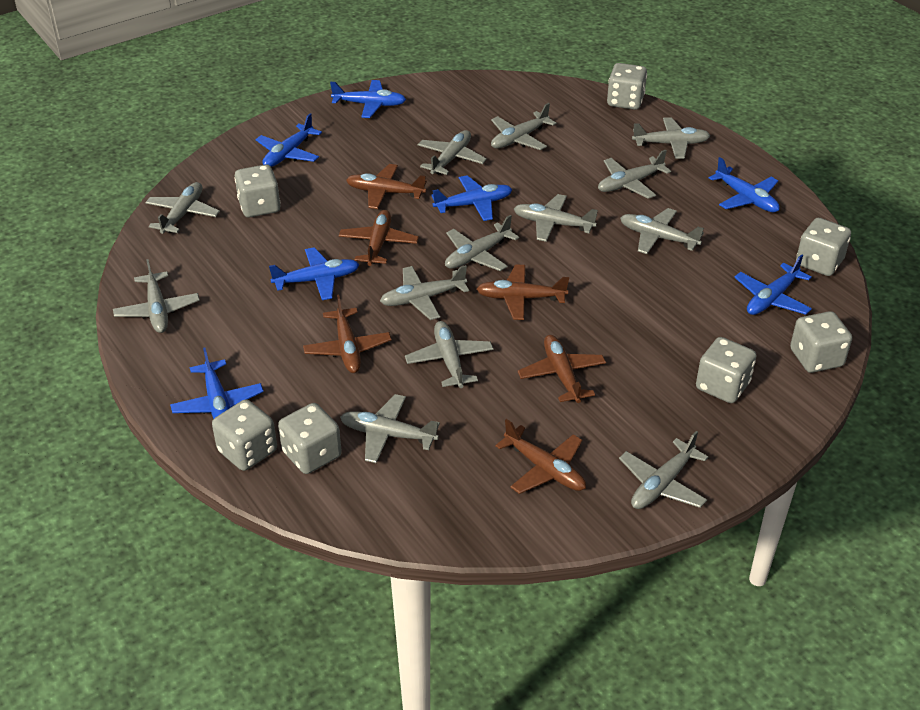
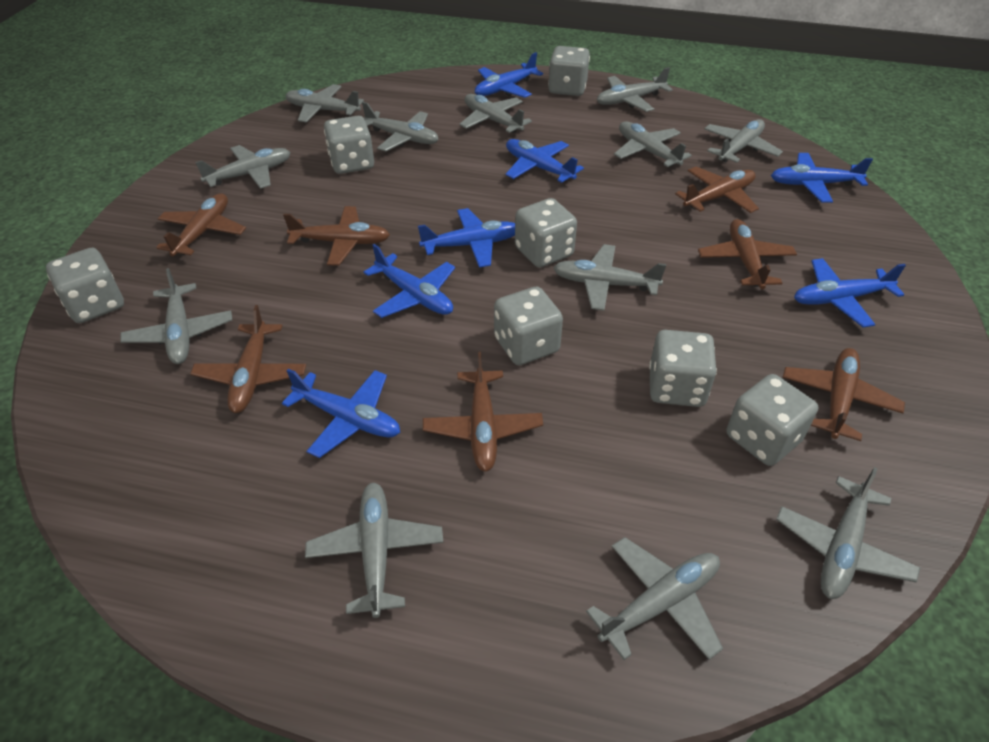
brown plane: 6 -> 7
grey plane: 13 -> 12

